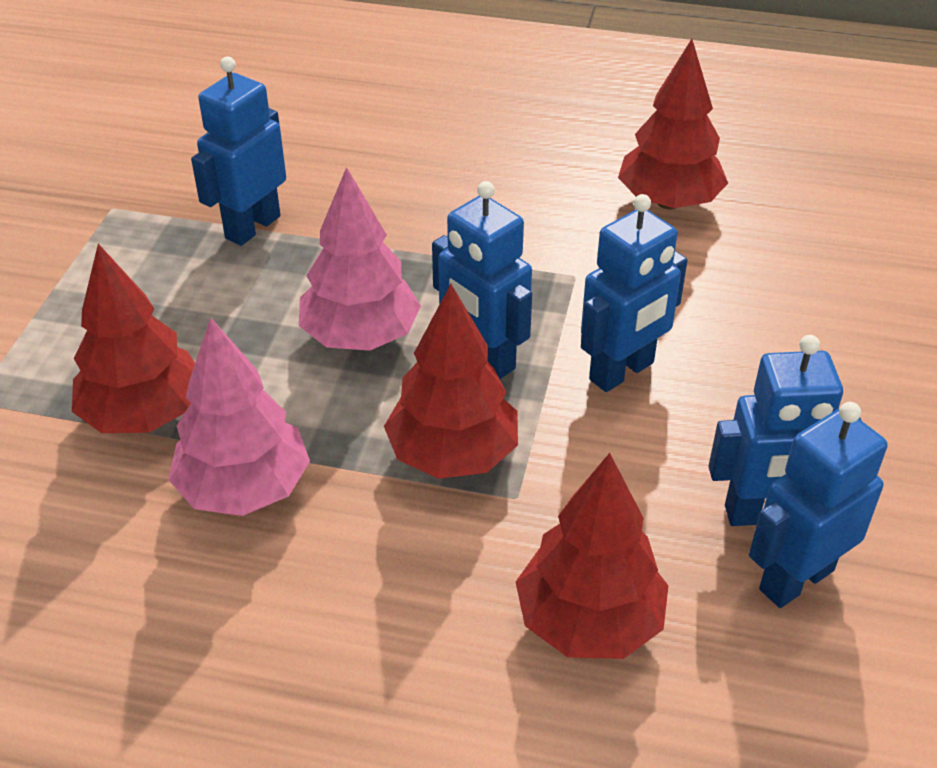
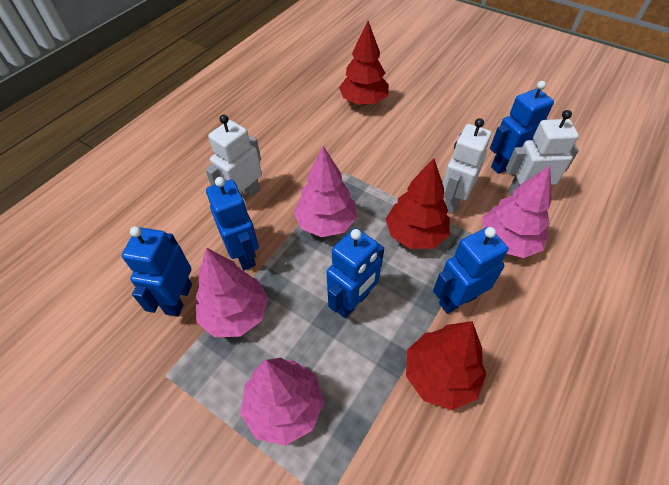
pink tree: 2 -> 4
red tree: 4 -> 3
white robot: 0 -> 3

